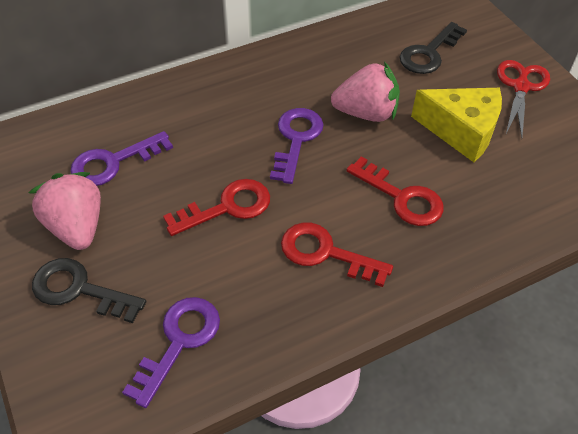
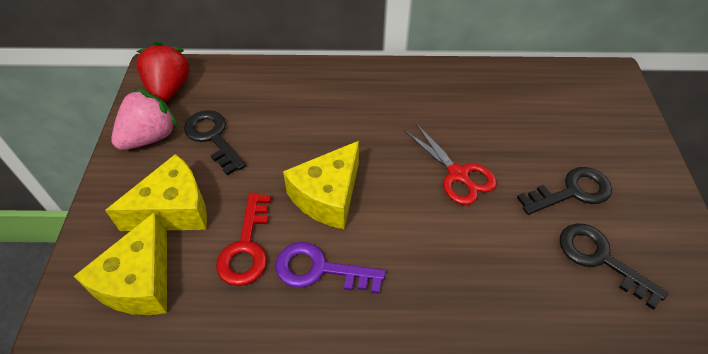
black key: 2 -> 3
pink strawberry: 2 -> 1
purple key: 3 -> 1
red key: 3 -> 1
red strawberry: 0 -> 1
yellow cheese: 1 -> 3

